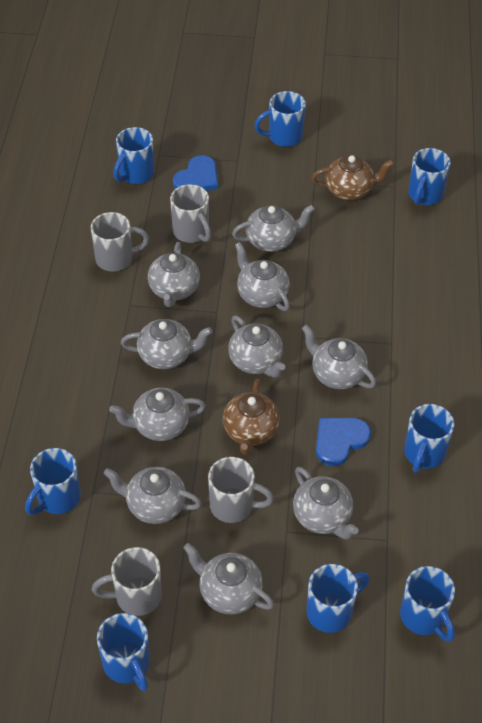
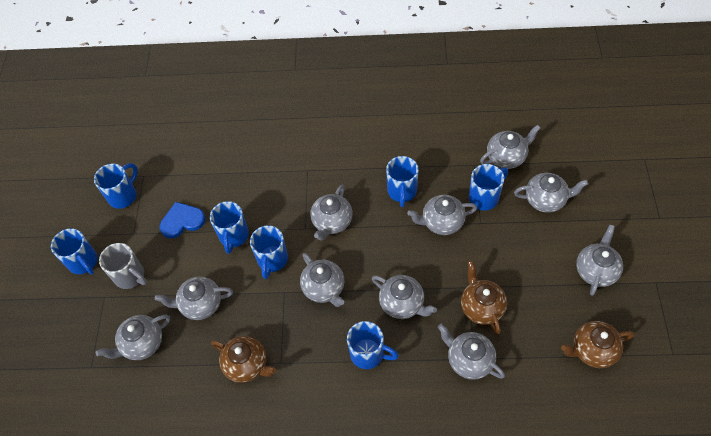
blue heart: 2 -> 1
blue mug: 8 -> 7
brown teapot: 2 -> 3
grey mug: 4 -> 1

